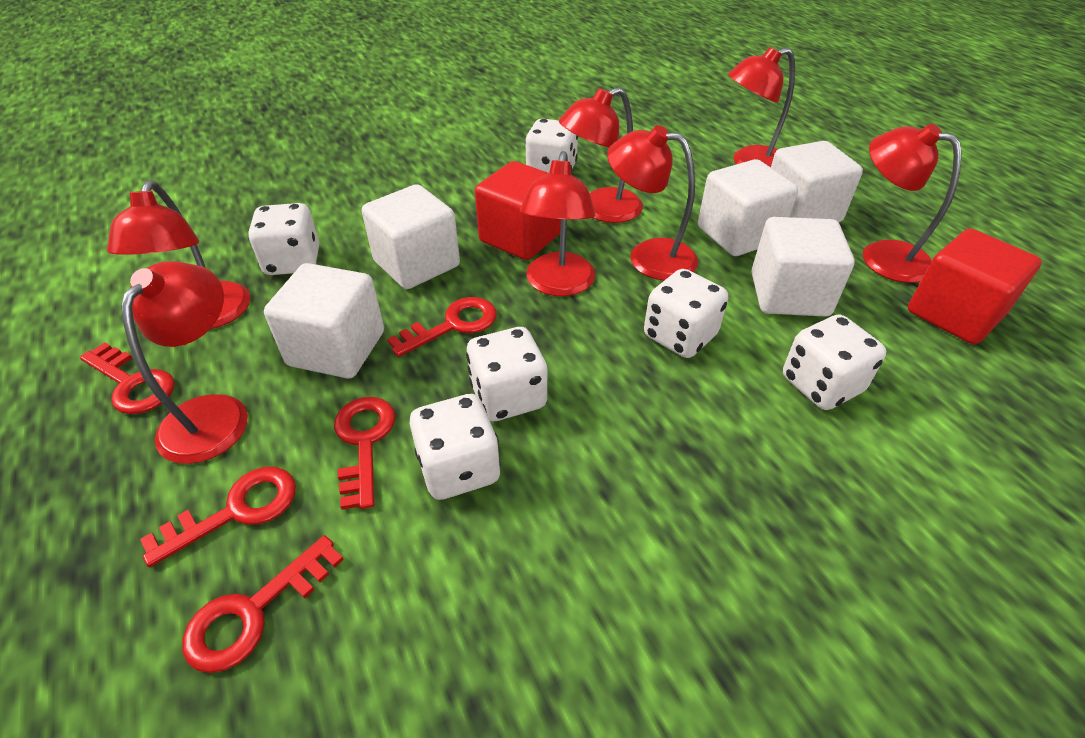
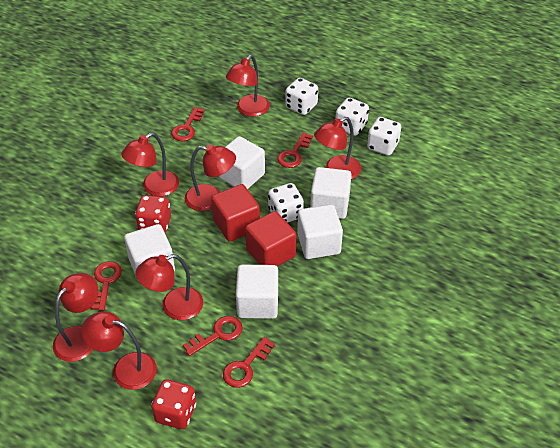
red dice: 0 -> 2
white dice: 6 -> 4

